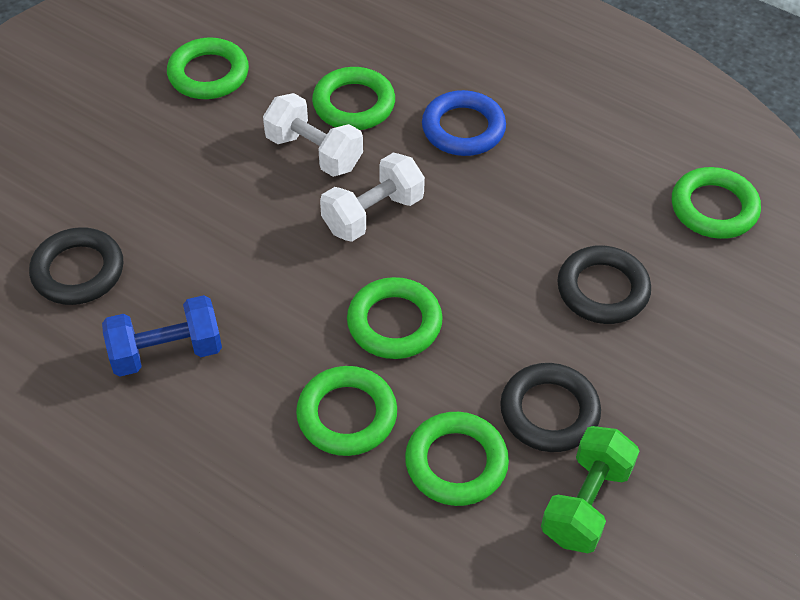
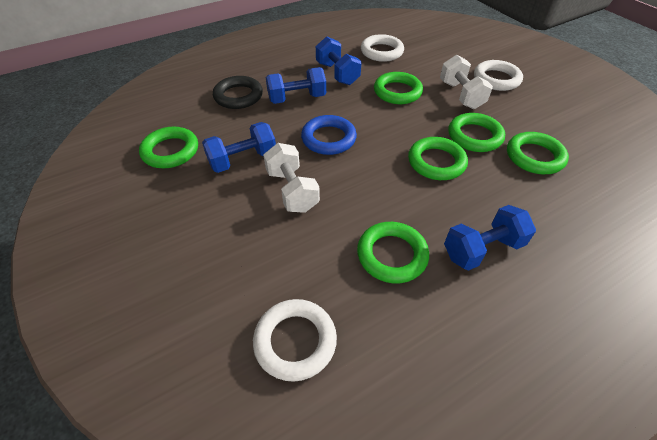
black ring: 3 -> 1
blue dumbbell: 1 -> 4
green dumbbell: 1 -> 0
white ring: 0 -> 3

